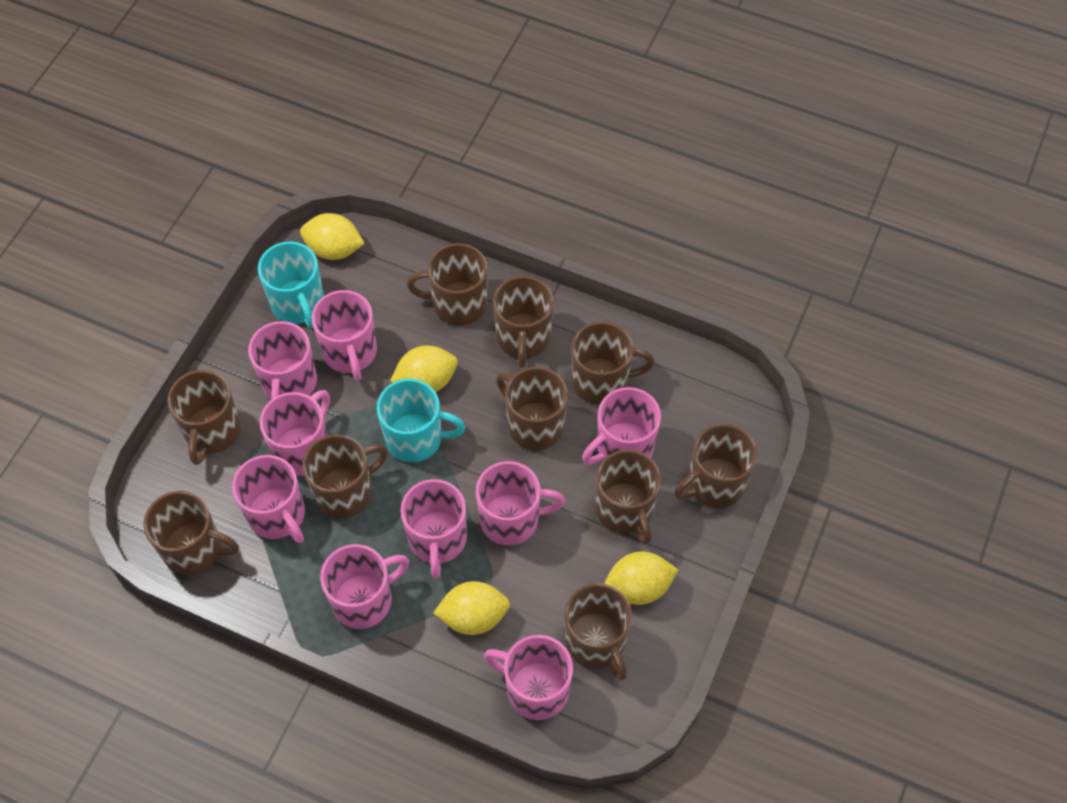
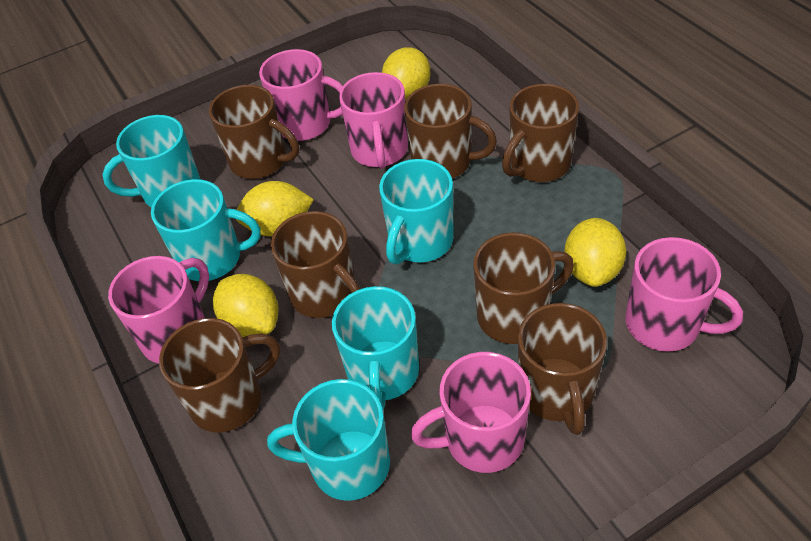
brown mug: 10 -> 7
pink mug: 9 -> 5
turquoise mug: 2 -> 5

